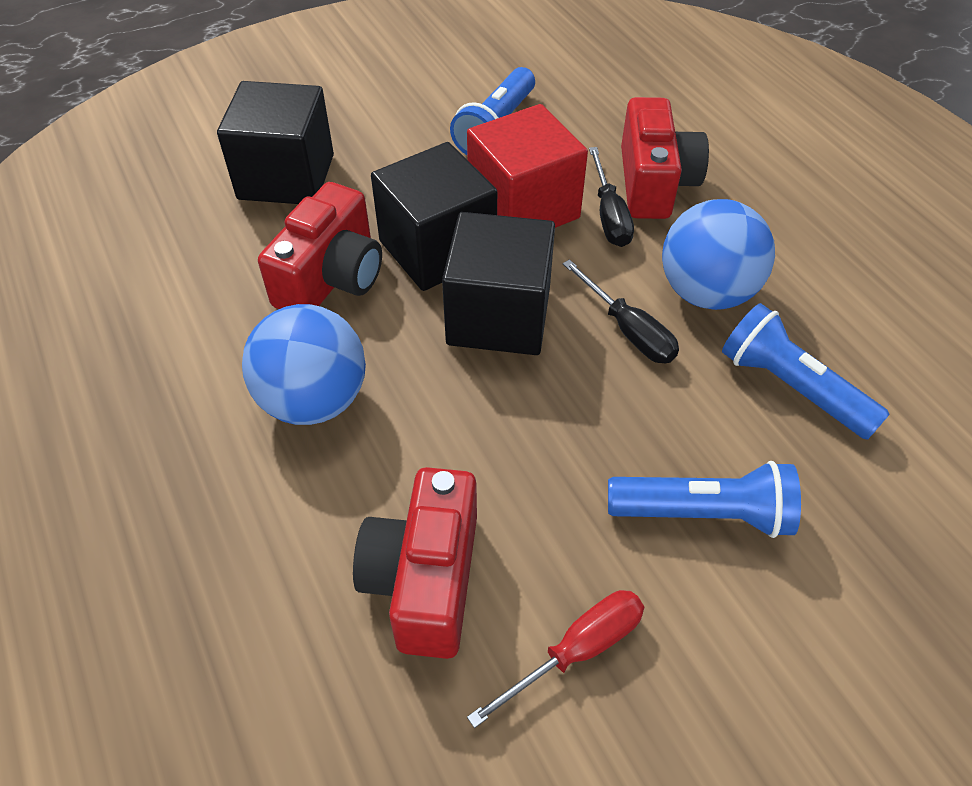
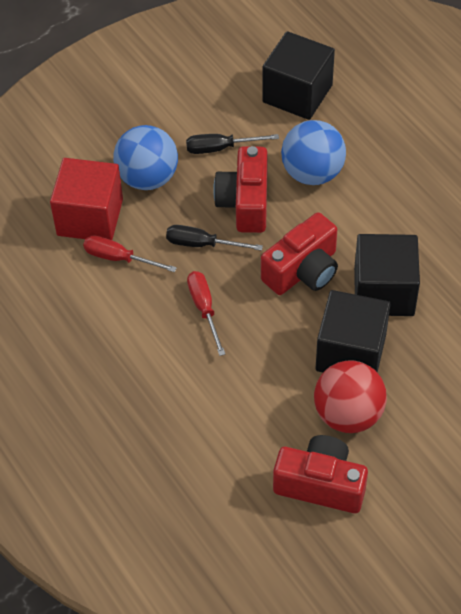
blue flashlight: 3 -> 0
red ball: 0 -> 1
red screwdriver: 1 -> 2

